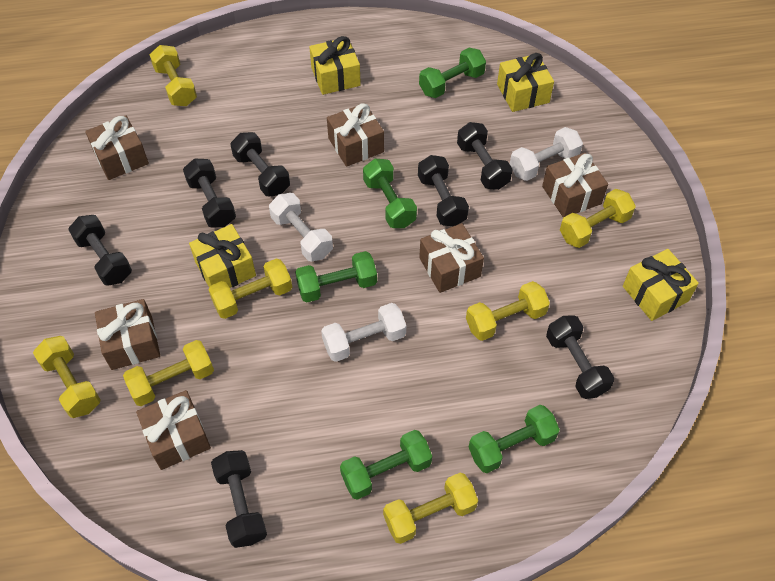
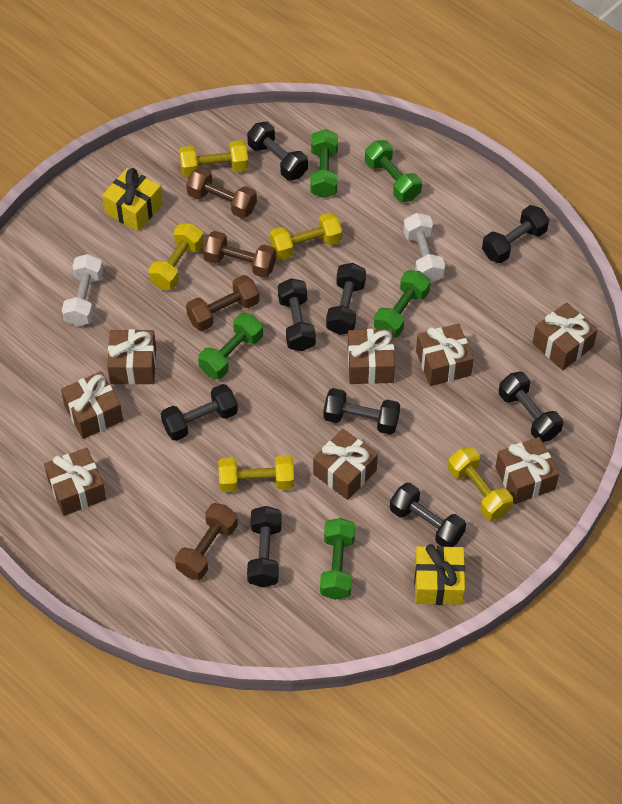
black dumbbell: 7 -> 9
brown dumbbell: 0 -> 4
brown gift: 6 -> 8
white dumbbell: 3 -> 2
yellow dumbbell: 7 -> 5
yellow gift: 4 -> 2

